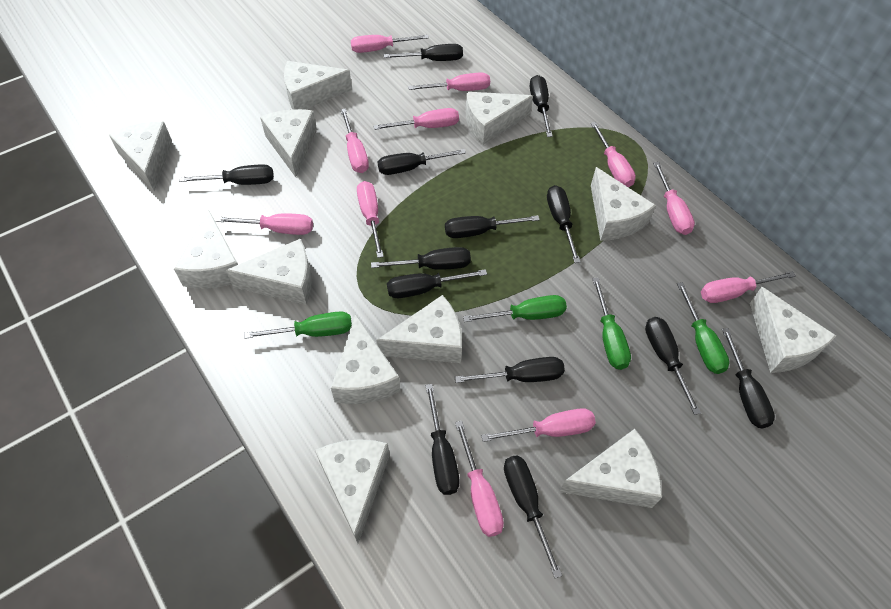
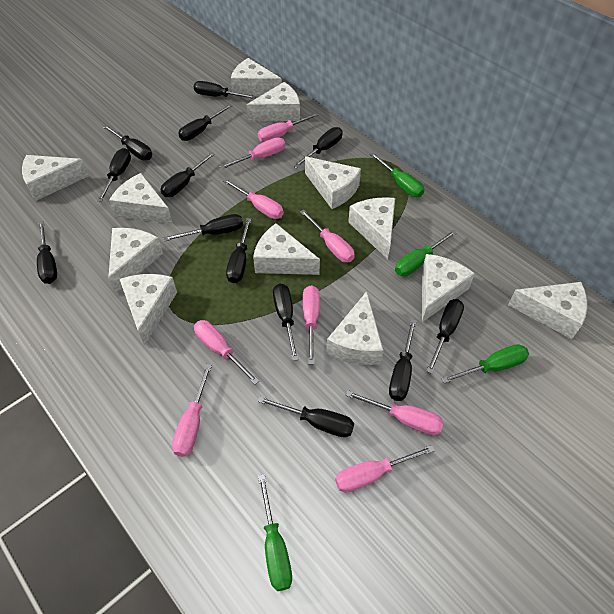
pink screwdriver: 11 -> 9

